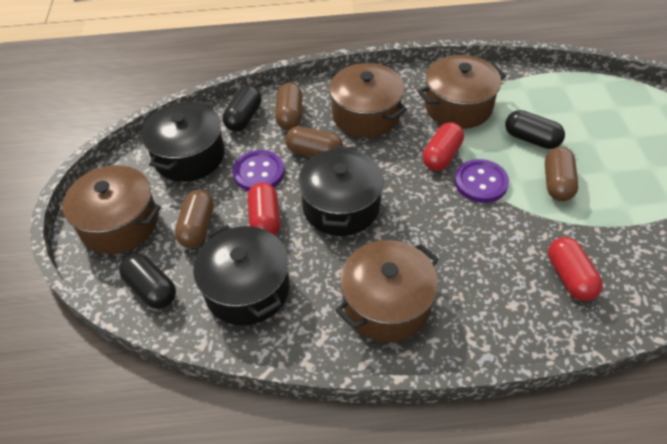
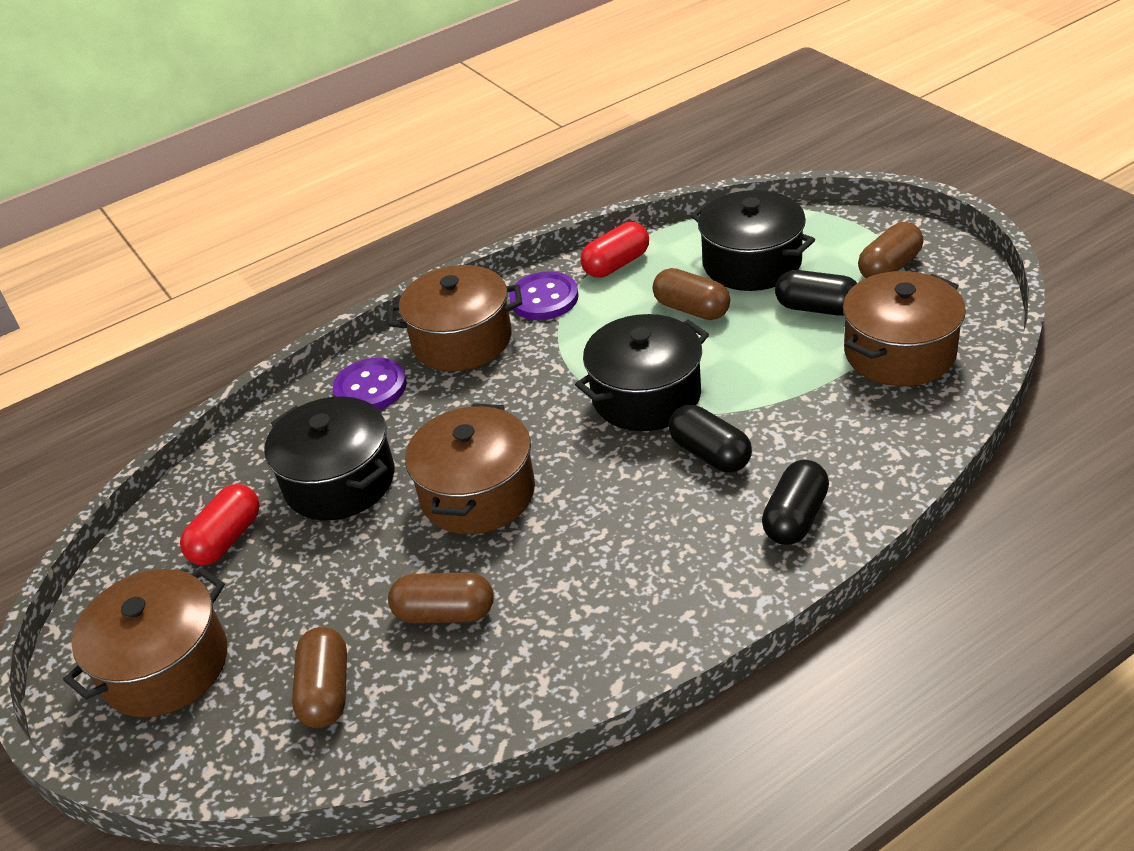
red capsule: 3 -> 2

